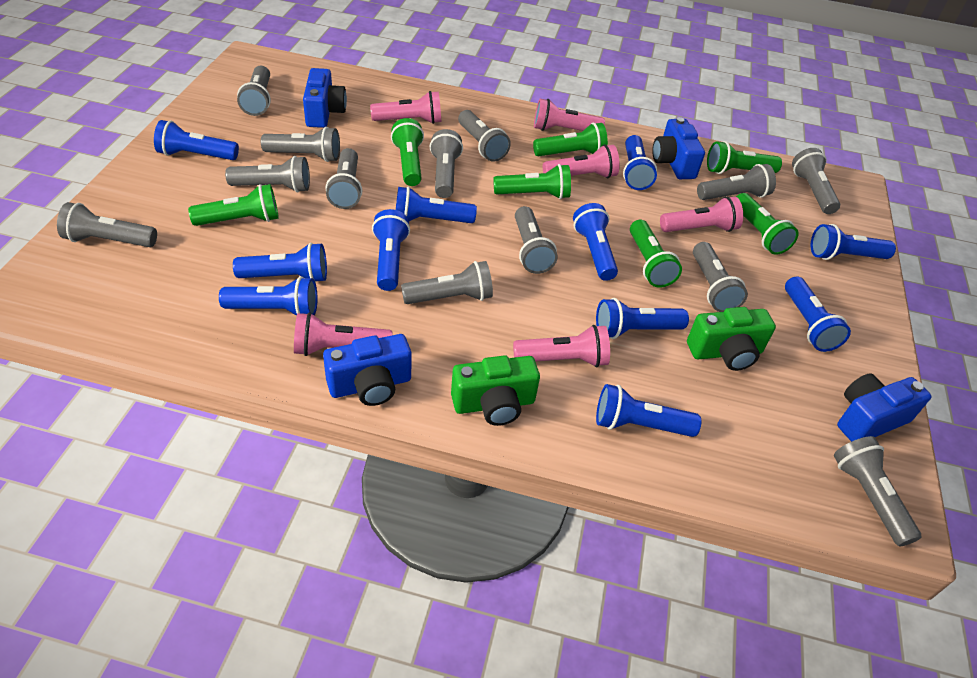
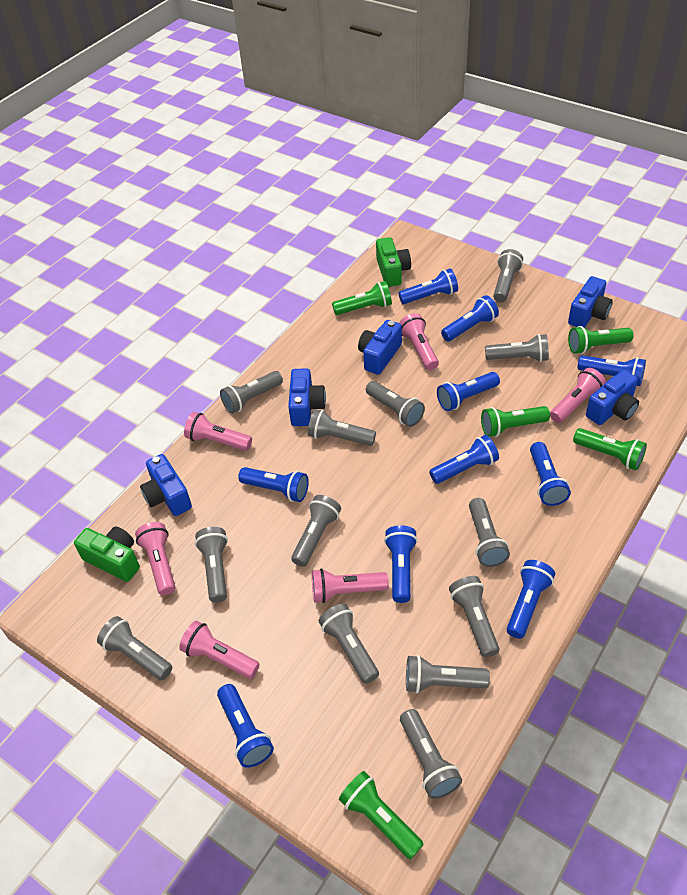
blue camera: 4 -> 5
blue flashlight: 11 -> 10
green flashlight: 7 -> 5

